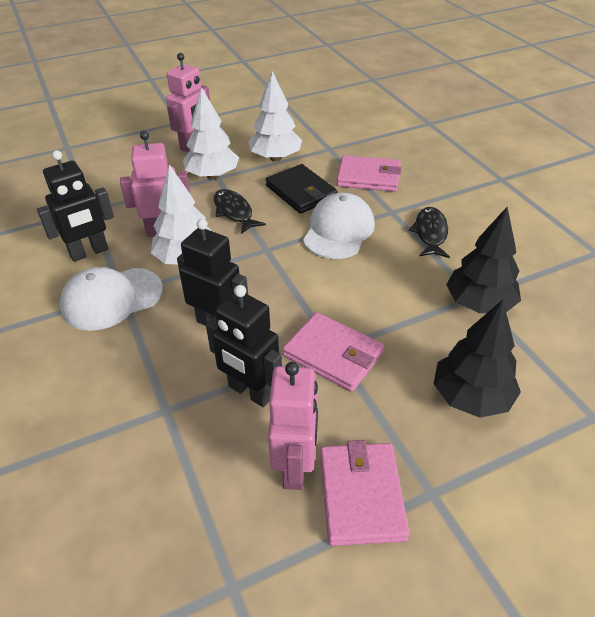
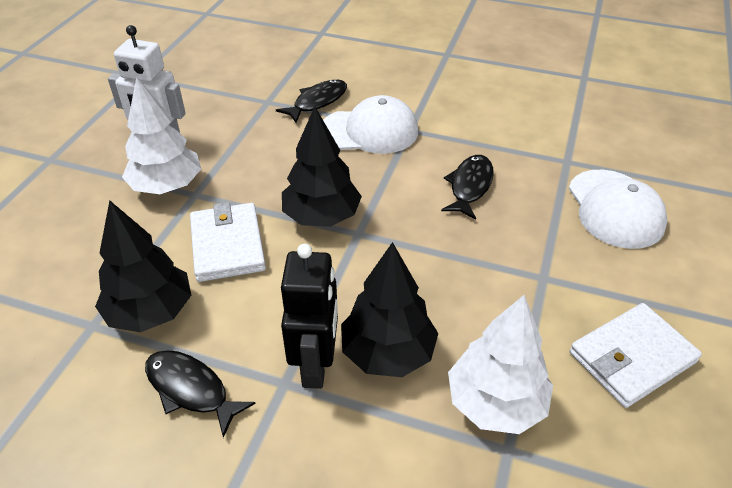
black fish: 2 -> 3
black robot: 3 -> 1
black tree: 2 -> 3
black wallet: 1 -> 0
pink robot: 3 -> 0
pink wallet: 3 -> 0
white robot: 0 -> 1
white tree: 3 -> 2
white wallet: 0 -> 2

